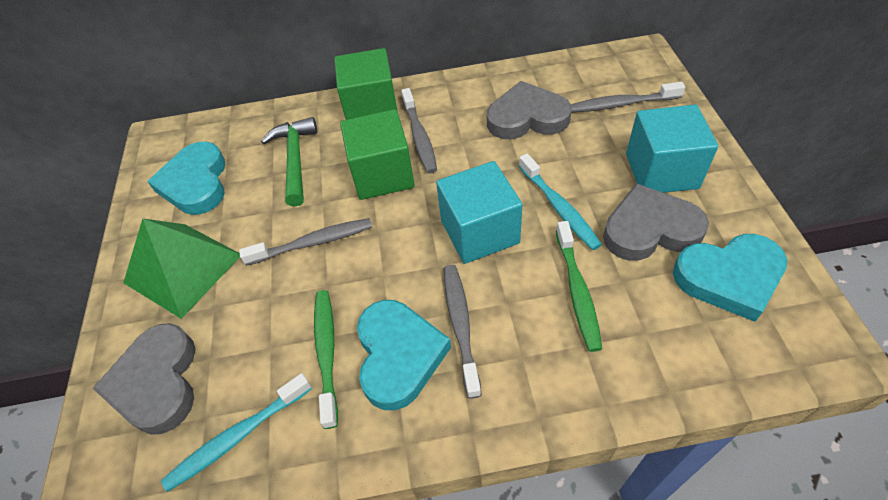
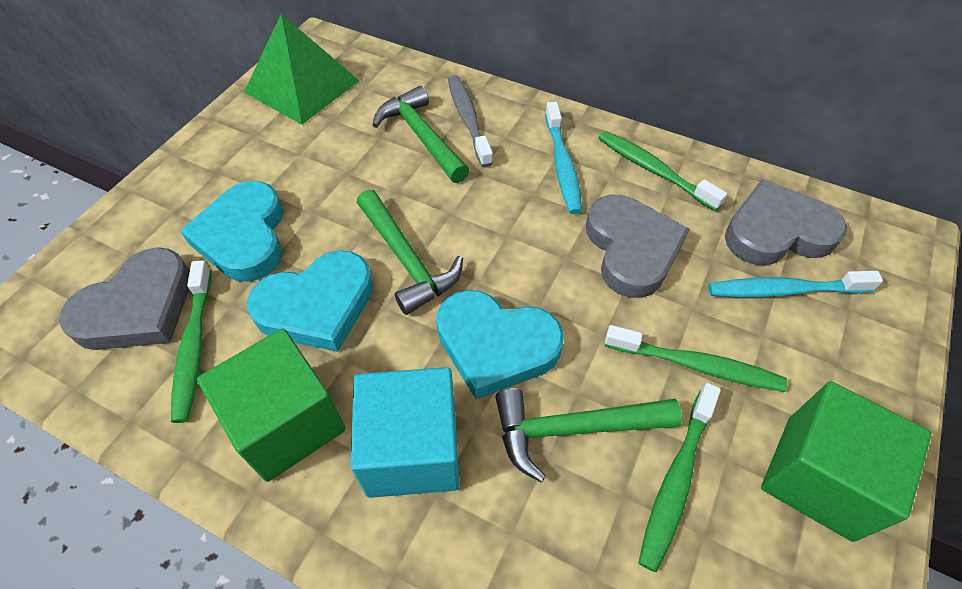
green hammer: 1 -> 3
green toothbrush: 2 -> 4
grey toothbrush: 4 -> 1
turquoise cube: 2 -> 1

